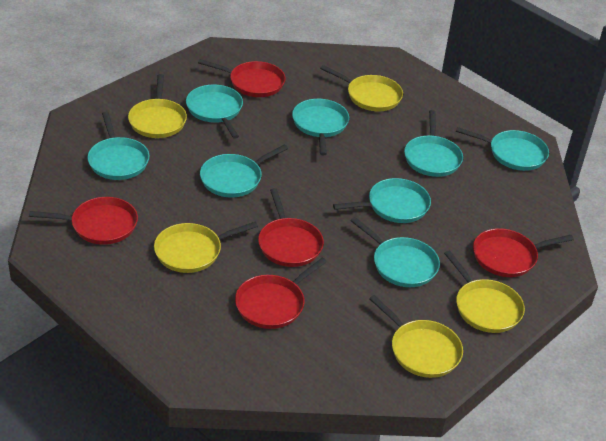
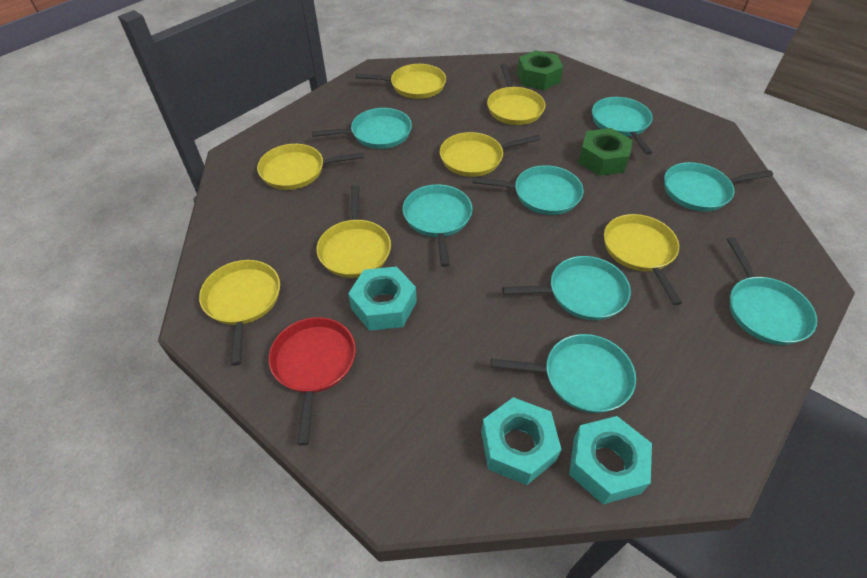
green nut: 0 -> 2
red pan: 5 -> 1
turquoise nut: 0 -> 3
yellow pan: 5 -> 7

